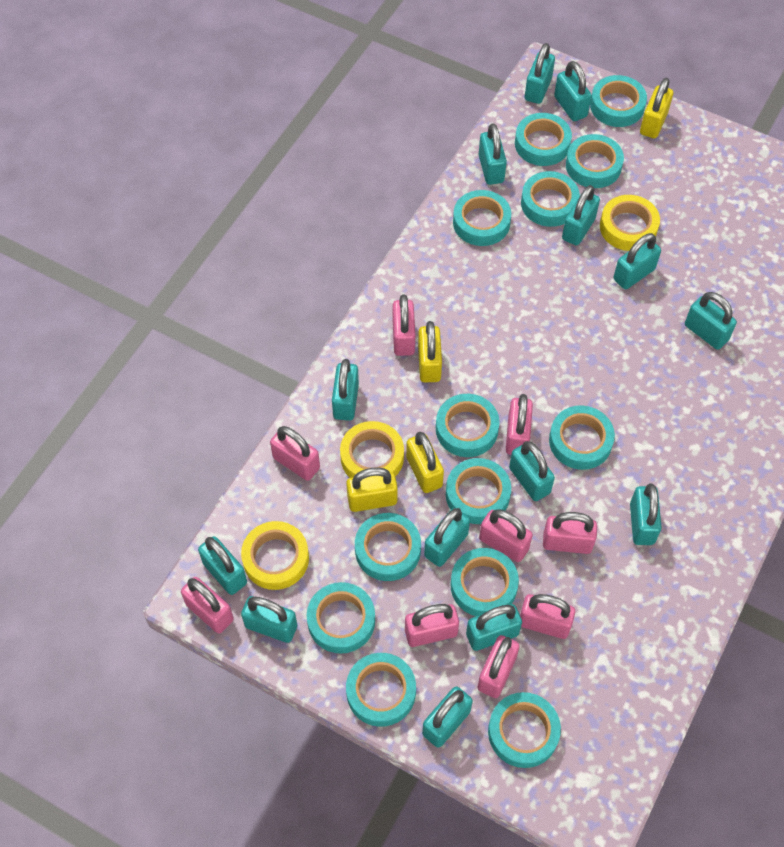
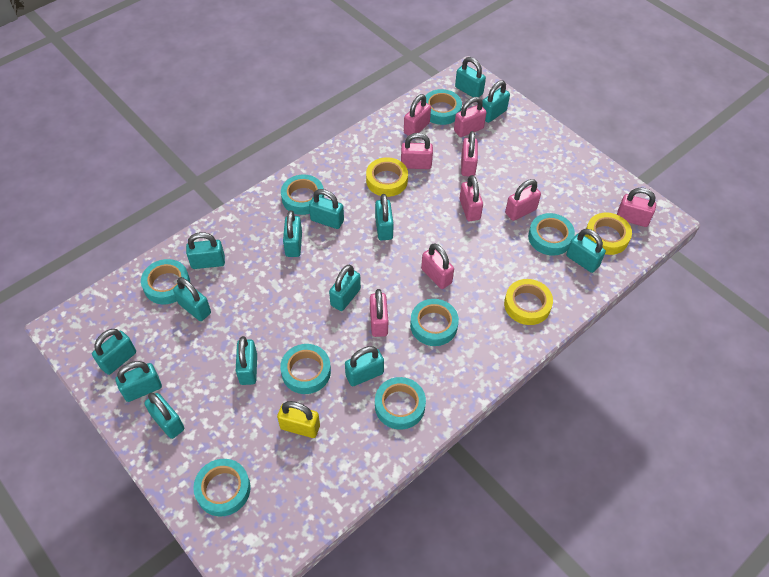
turquoise tape: 13 -> 8
yellow padlock: 4 -> 1

